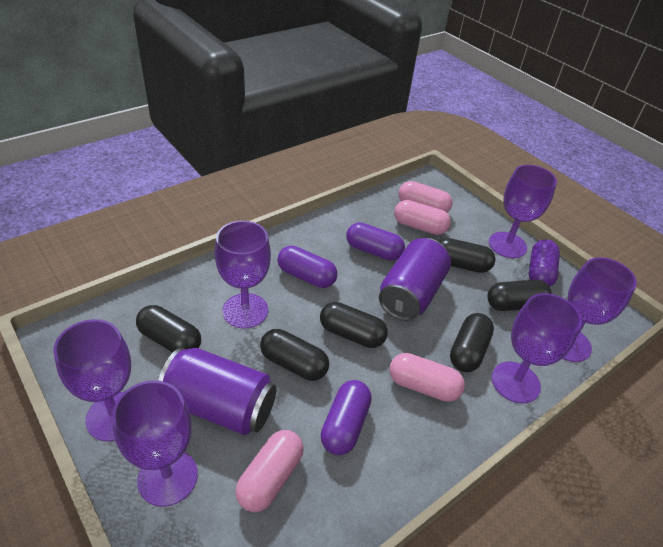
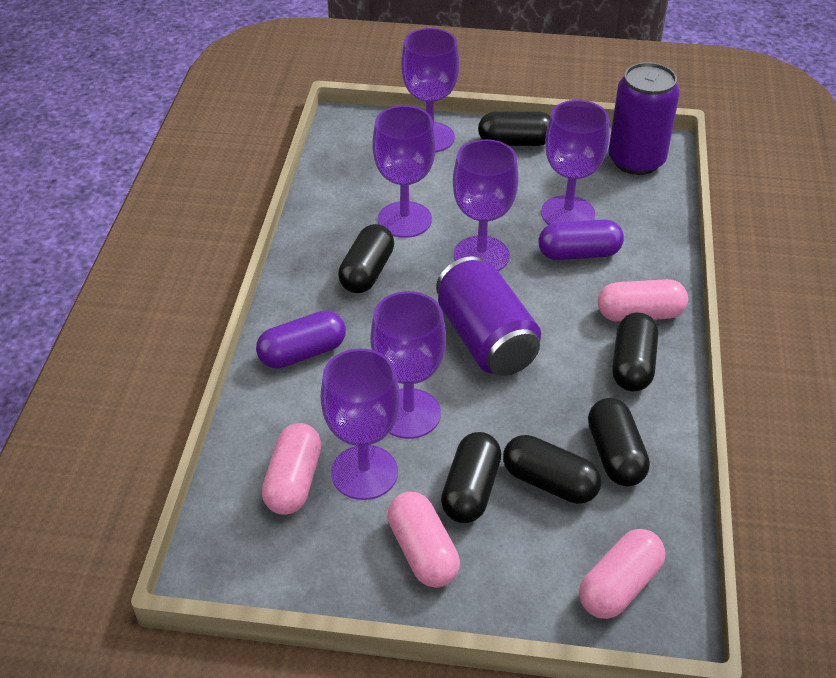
purple capsule: 4 -> 2

